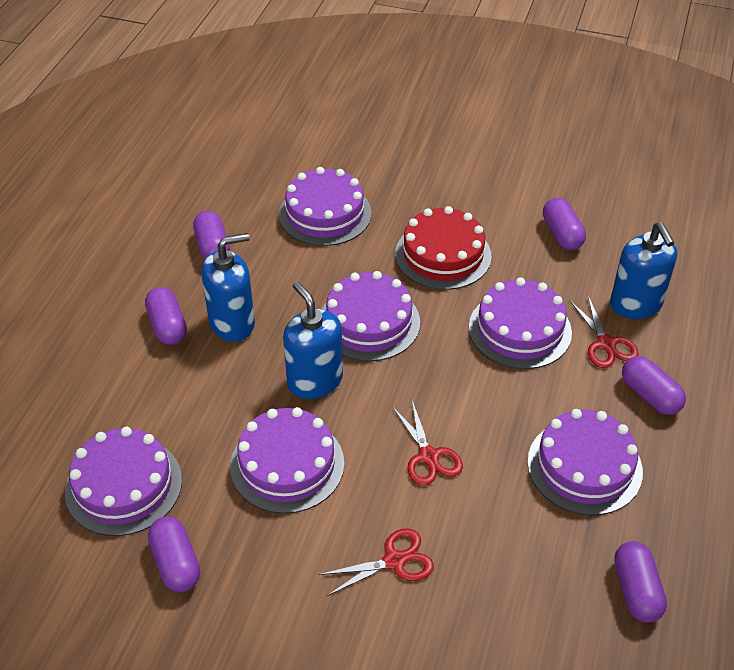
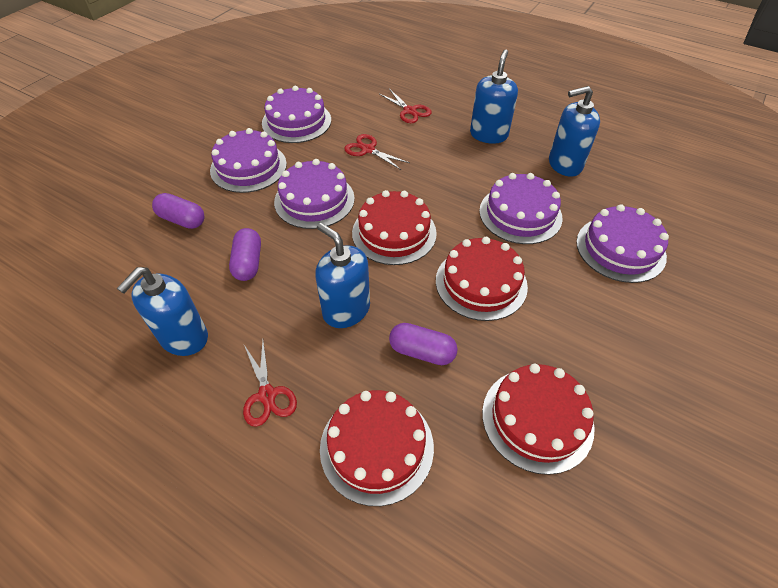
blue soap dispenser: 3 -> 4
purple cake: 6 -> 5
purple capsule: 6 -> 3
red cake: 1 -> 4

